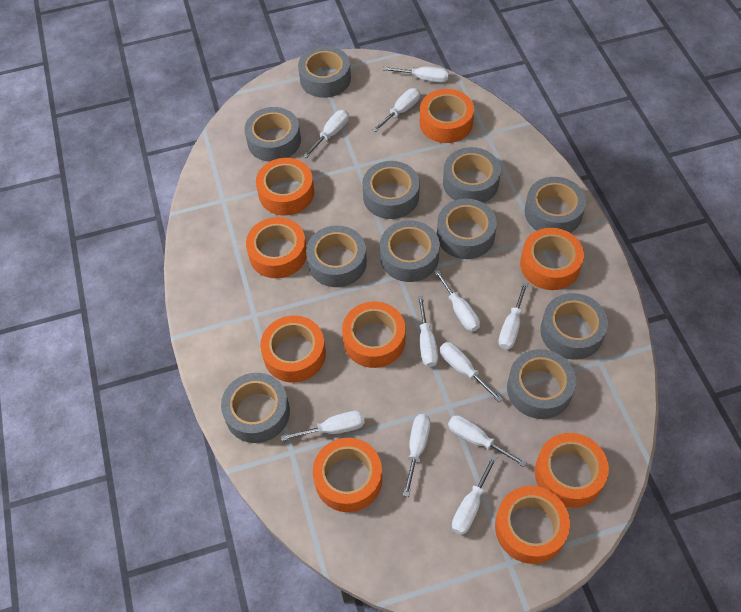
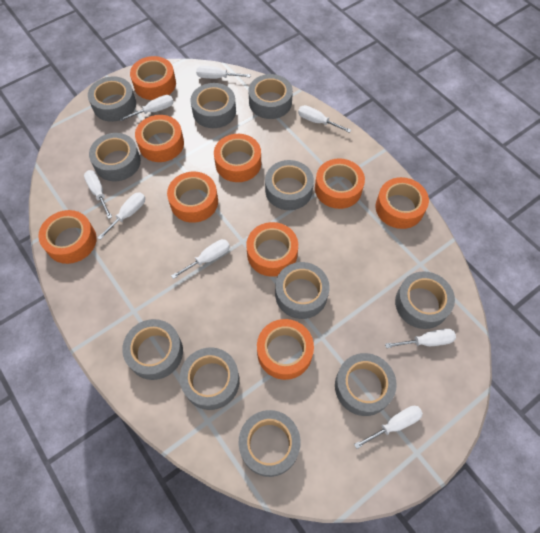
white screwdriver: 11 -> 8

